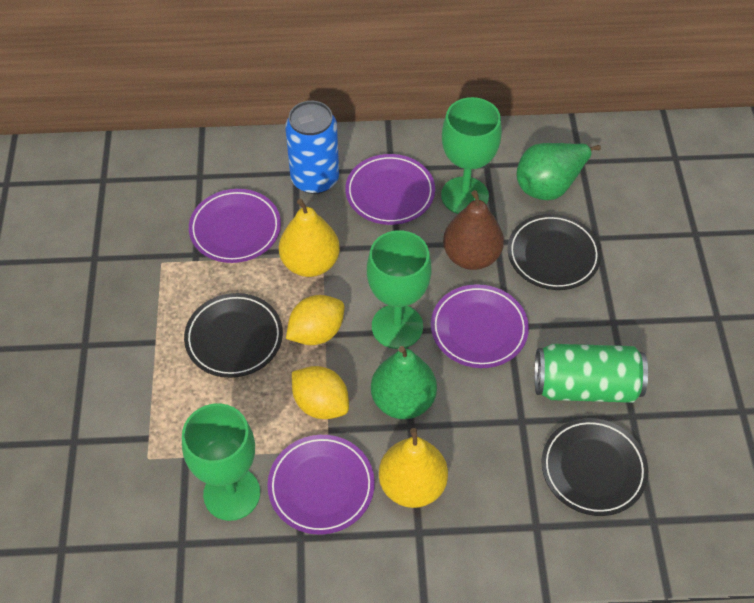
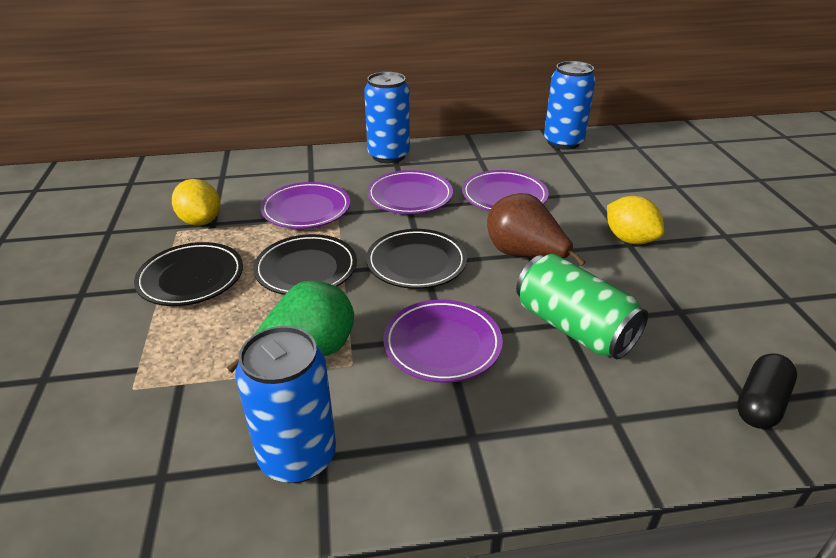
black capsule: 0 -> 1
blue can: 1 -> 3
green goblet: 3 -> 0
green pear: 2 -> 1
yellow pear: 2 -> 0

